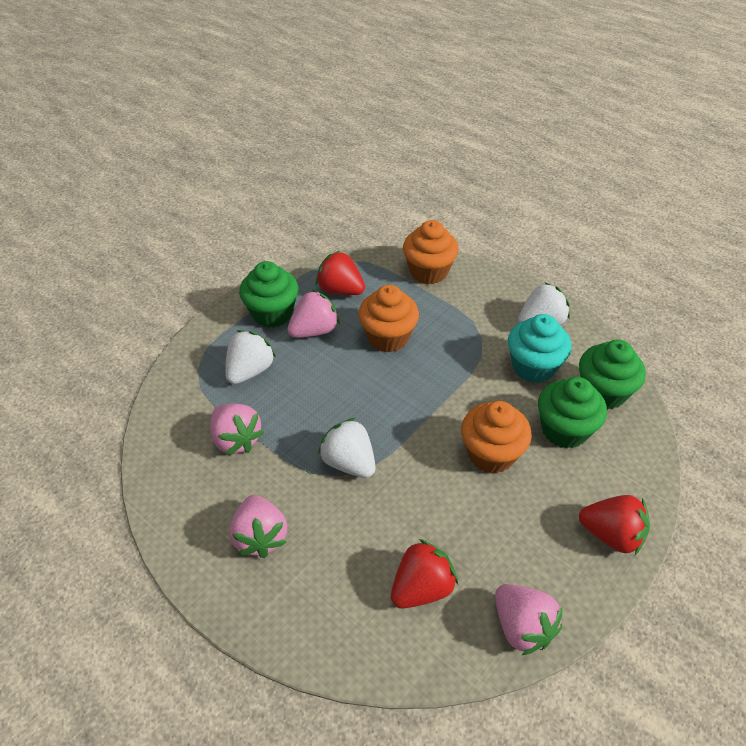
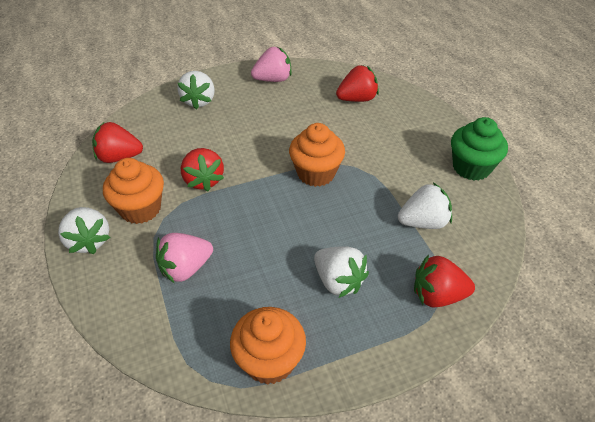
green cupcake: 3 -> 1
pink strawberry: 4 -> 2
red strawberry: 3 -> 4
turquoise cupcake: 1 -> 0
white strawberry: 3 -> 4

